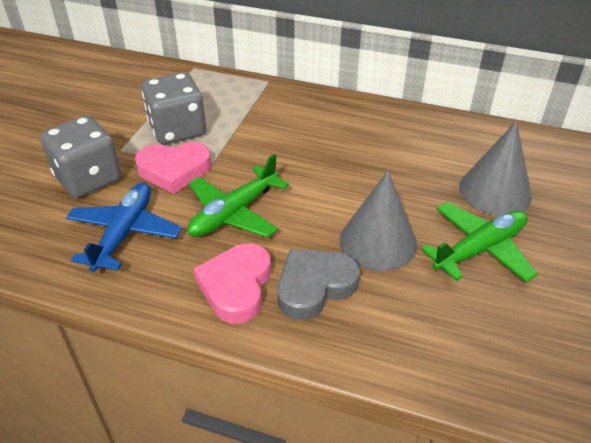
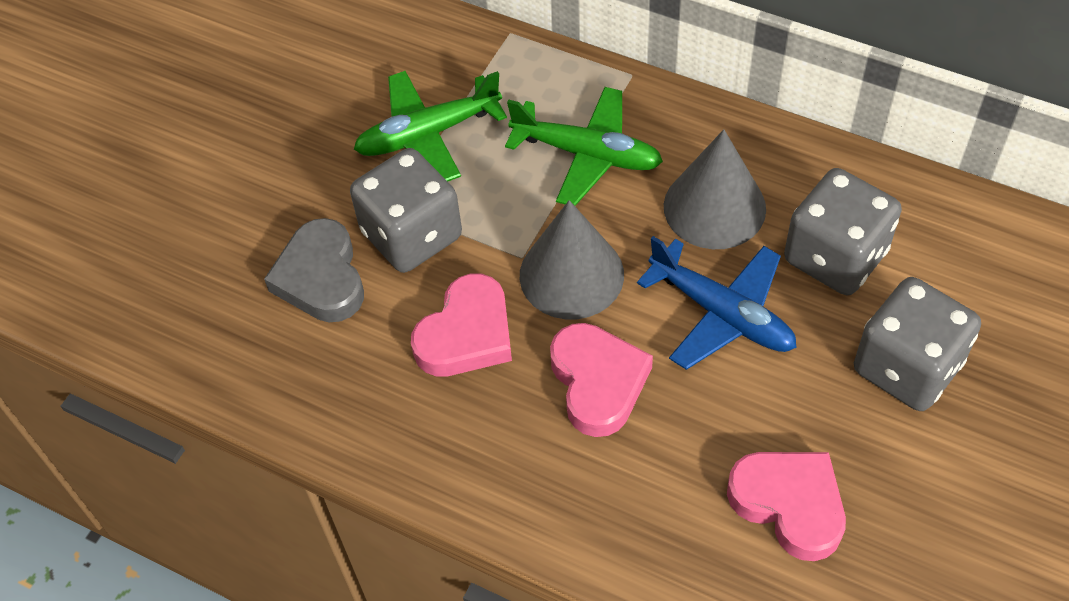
grey dice: 2 -> 3
pink heart: 2 -> 3

